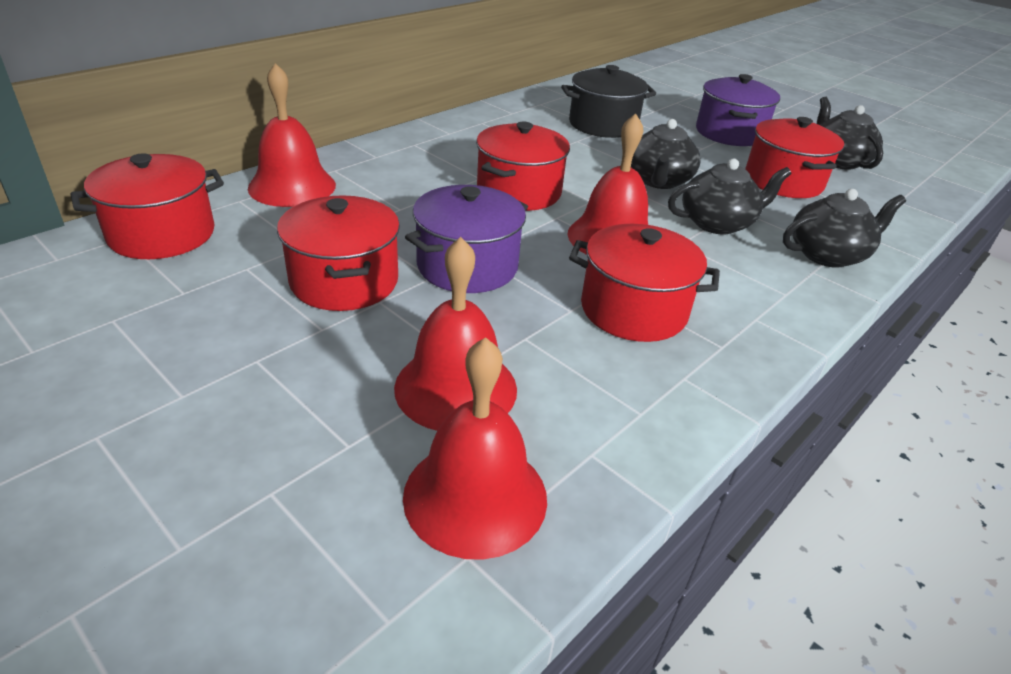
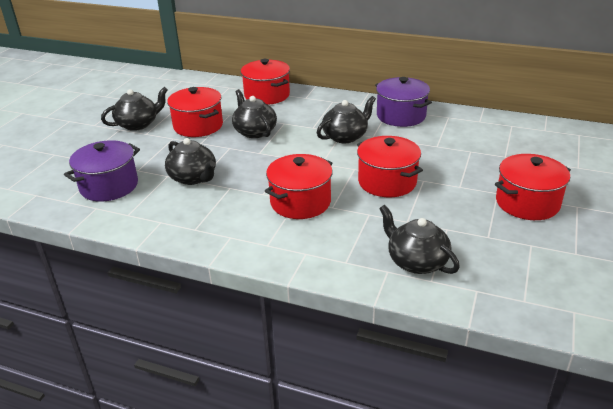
black pot: 1 -> 0
black teapot: 4 -> 5
red bell: 4 -> 0

